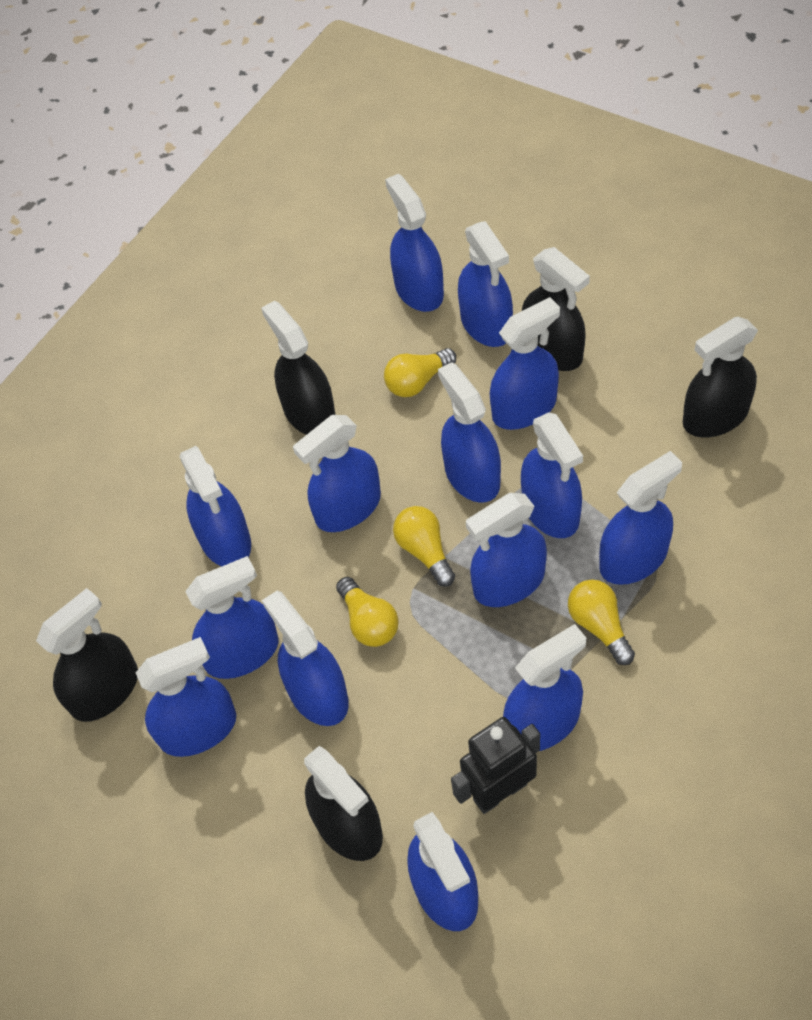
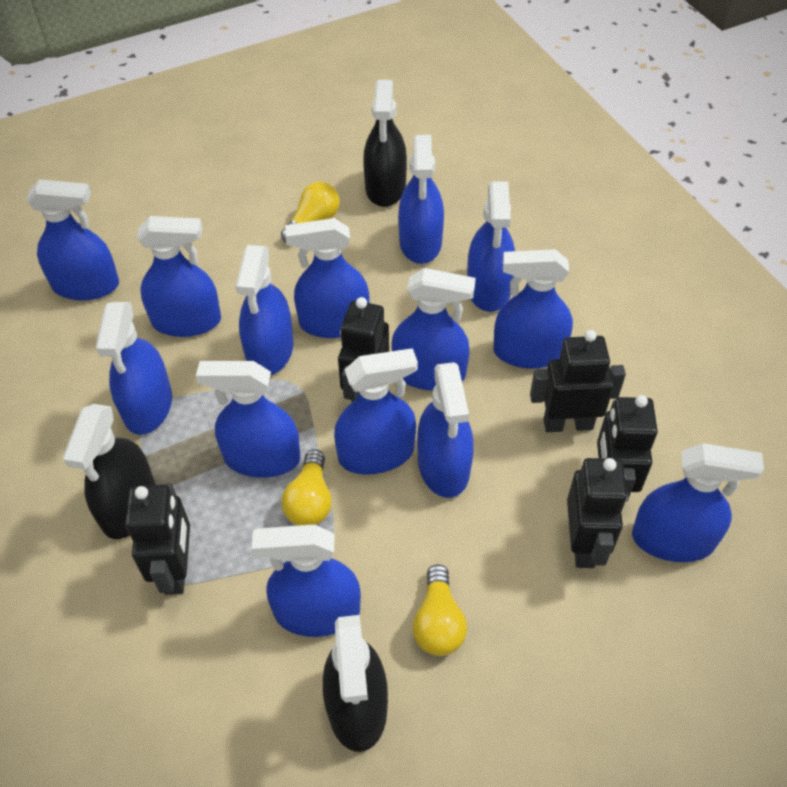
black robot: 1 -> 5
black spray bottle: 5 -> 3
yellow light bulb: 4 -> 3

